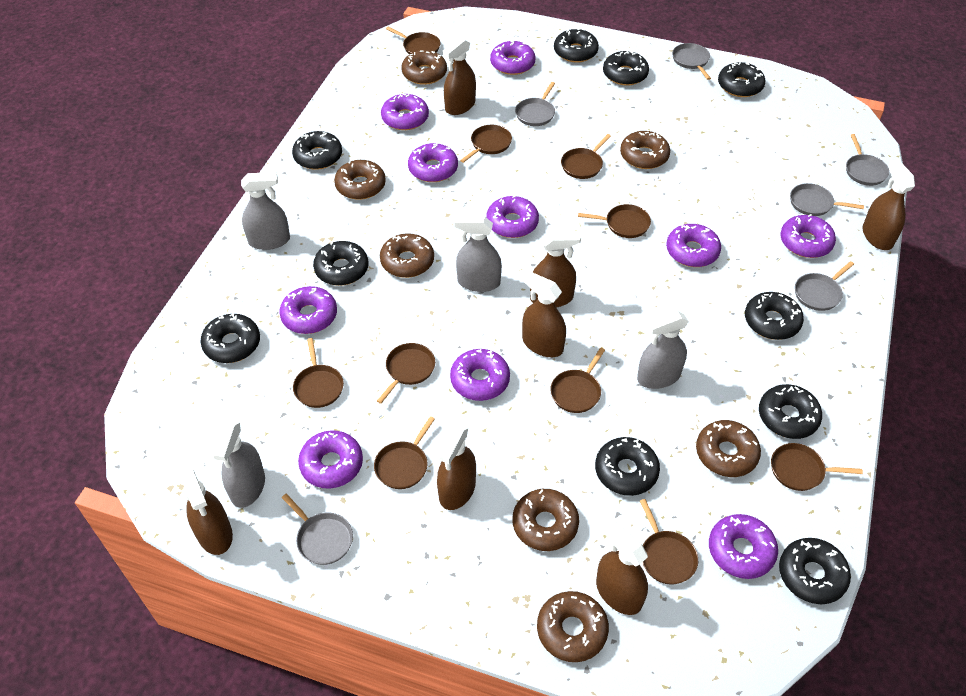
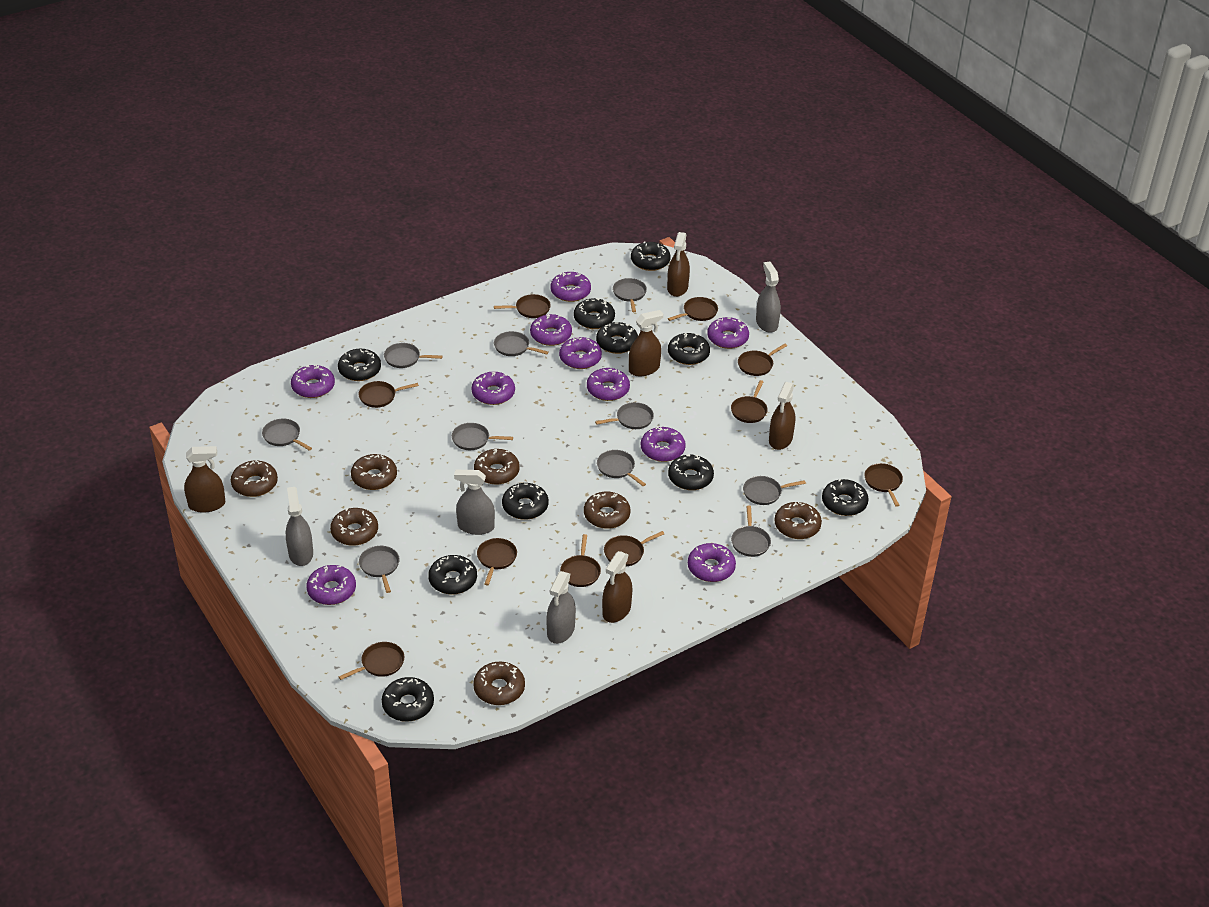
brown spray bottle: 7 -> 5
grey pan: 6 -> 10

